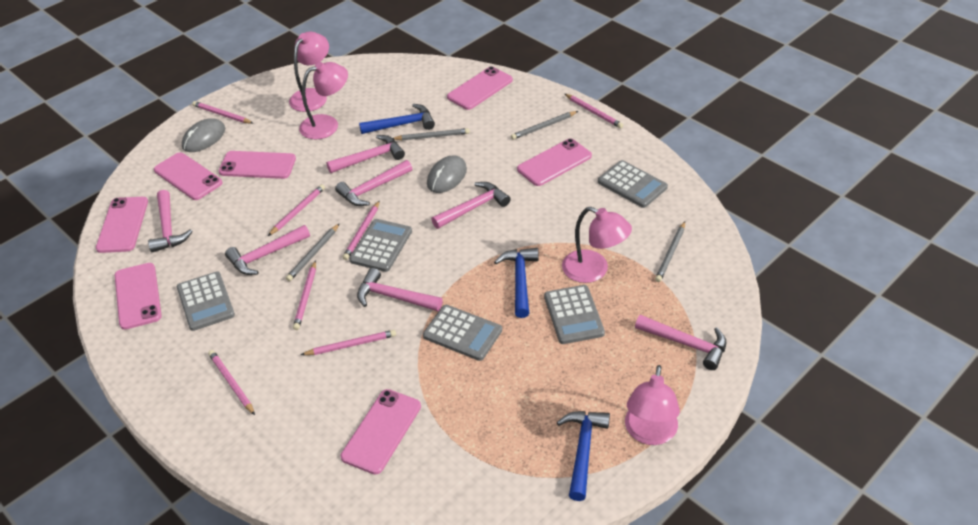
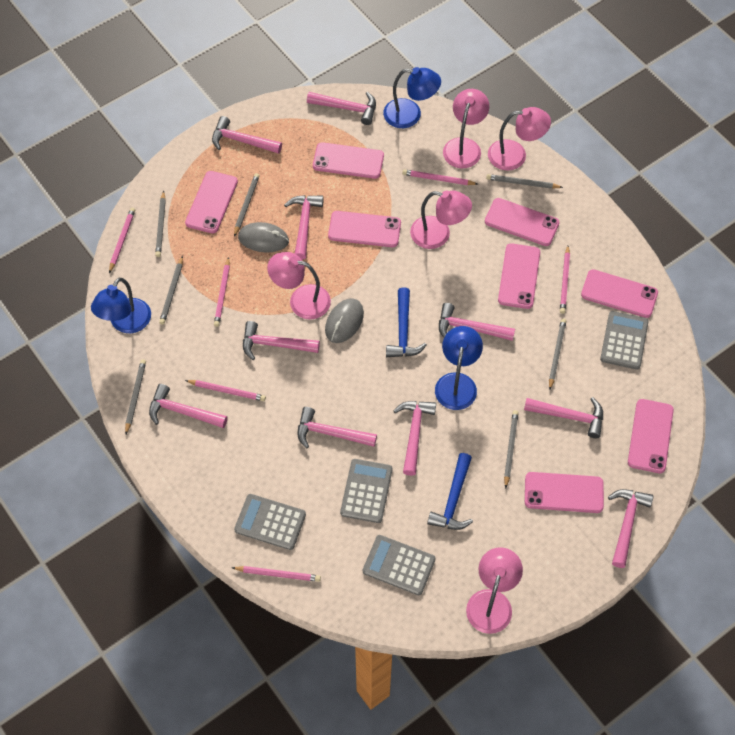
blue hammer: 3 -> 2
blue lamp: 0 -> 3
grey calculator: 5 -> 4
grey pencil: 4 -> 7
pink hammer: 7 -> 10
pink lamp: 4 -> 5
pink pencil: 7 -> 6
pink phone: 7 -> 8

